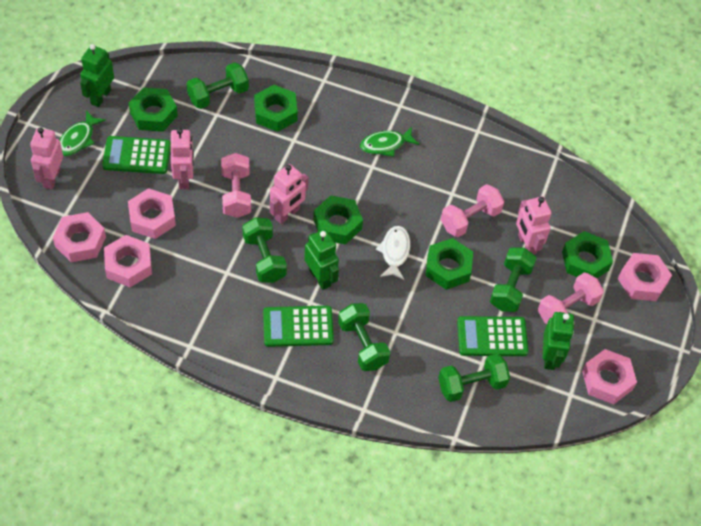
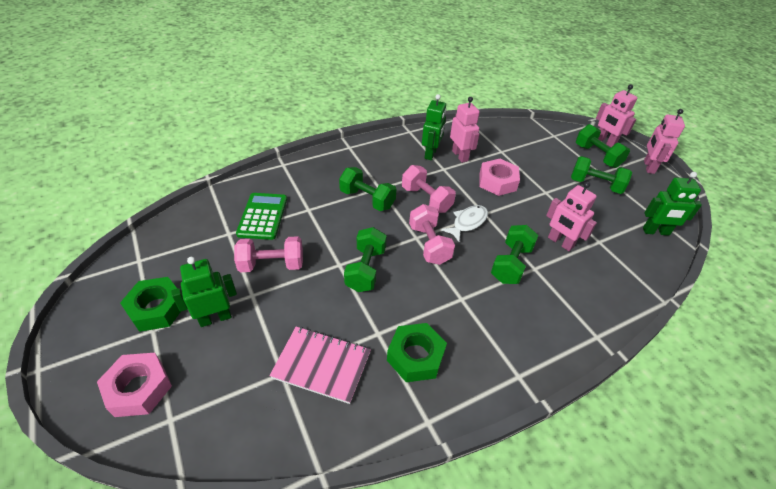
green calculator: 3 -> 1
green fish: 2 -> 0
green nut: 5 -> 2
pink notebook: 0 -> 1
pink nut: 5 -> 2

